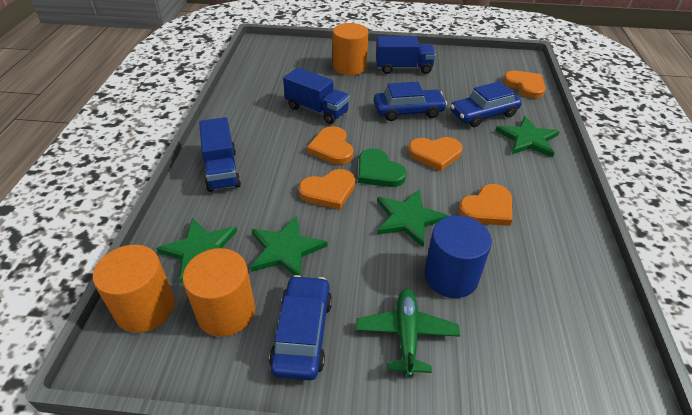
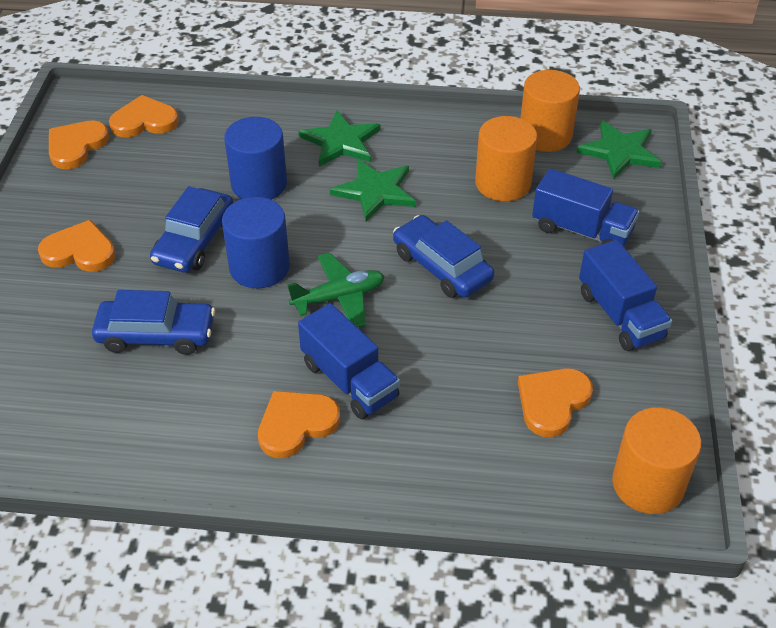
blue cylinder: 1 -> 2
green heart: 1 -> 0
green star: 4 -> 3

